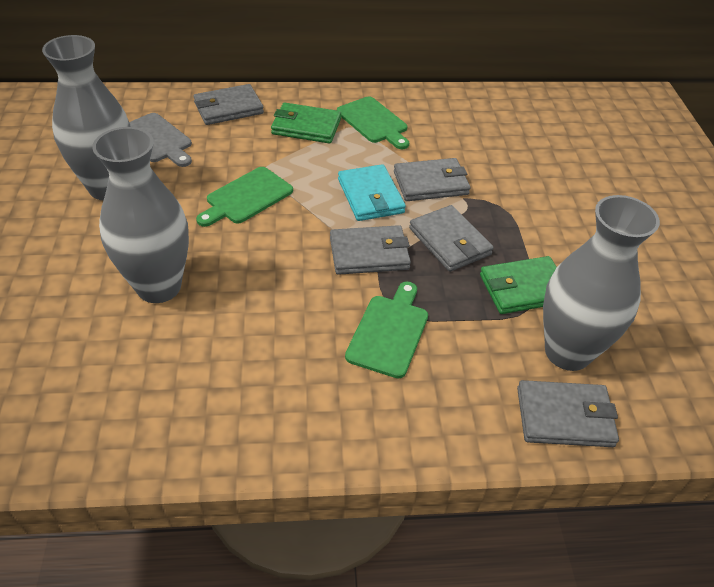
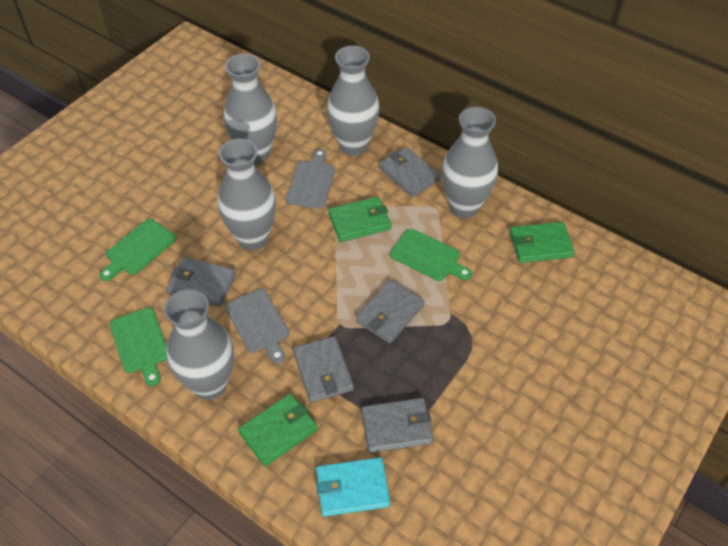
green wallet: 2 -> 3
grey cutting board: 1 -> 2
grey vase: 3 -> 5

